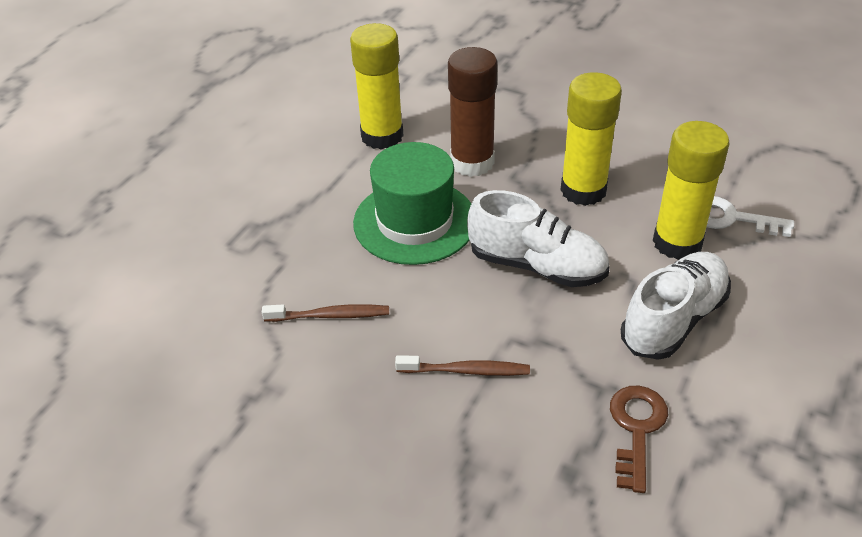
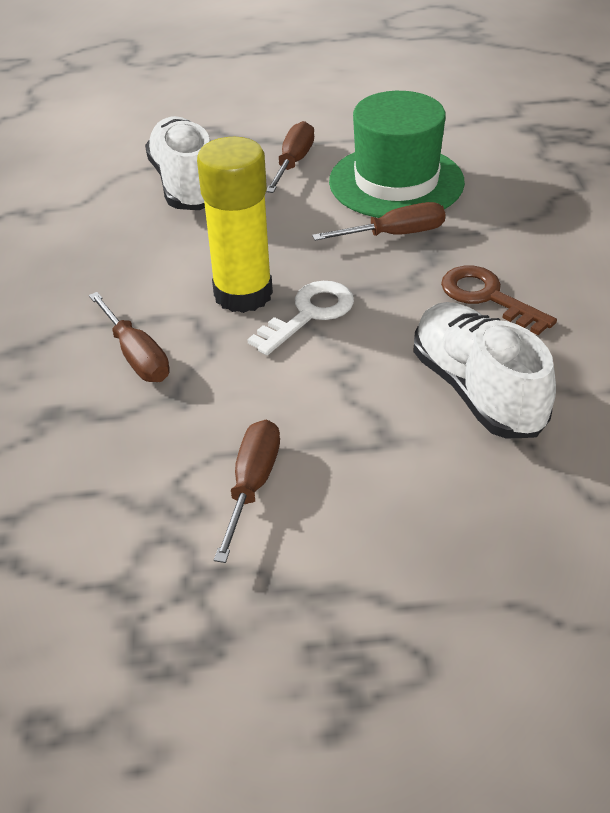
brown glue stick: 1 -> 0
brown screwdriver: 0 -> 4
brown toothbrush: 2 -> 0
yellow glue stick: 3 -> 1

